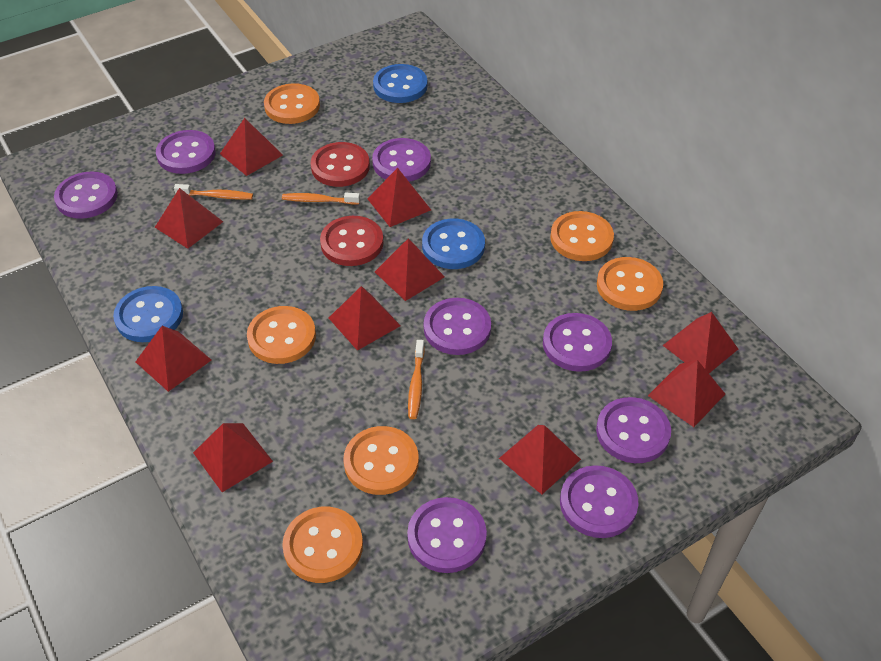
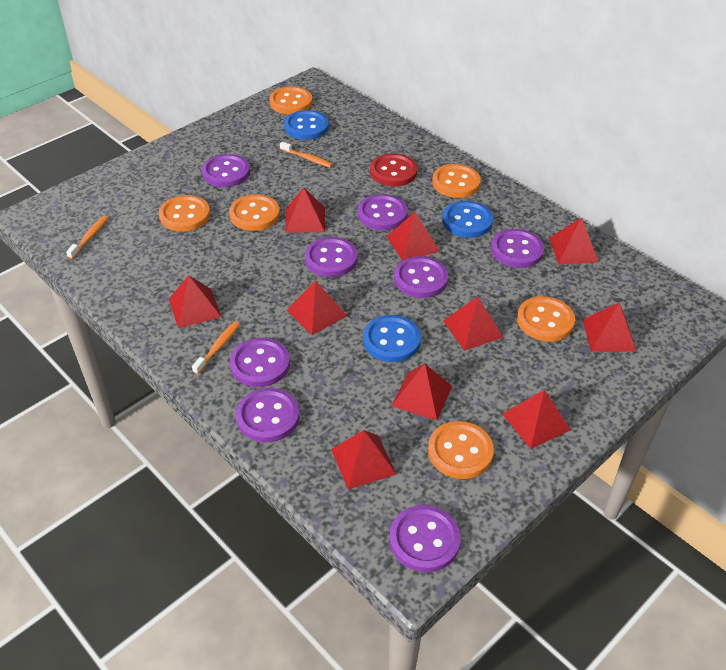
red button: 2 -> 1

